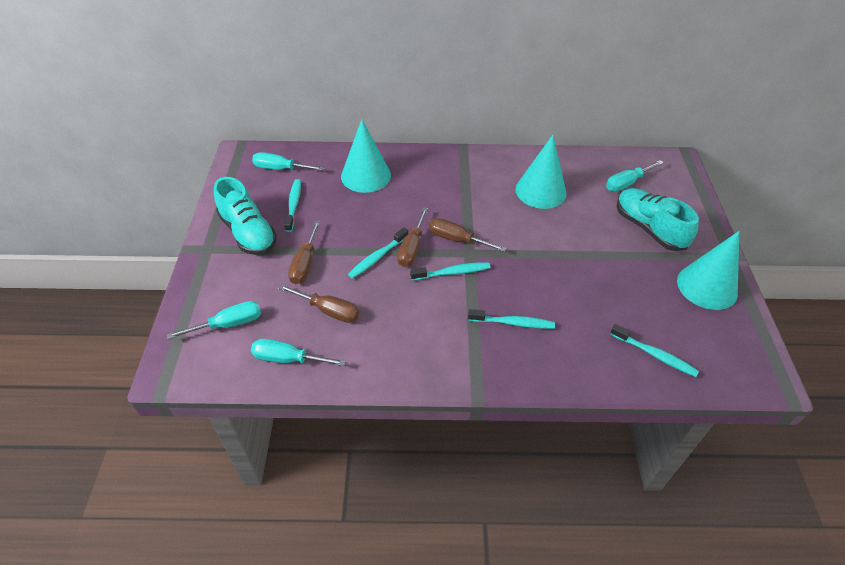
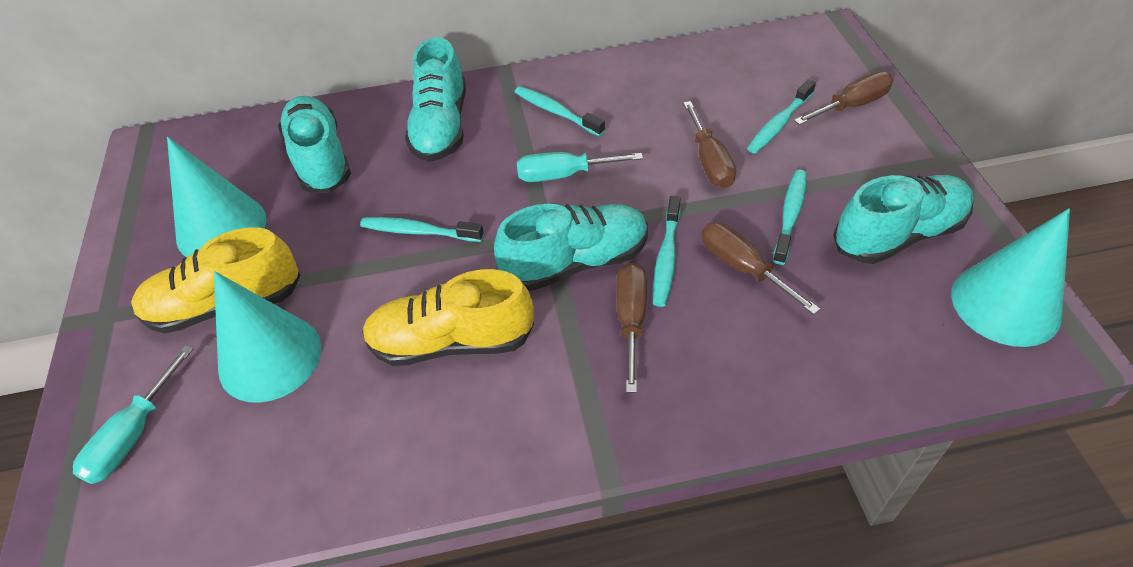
turquoise screwdriver: 4 -> 2
turquoise shoe: 2 -> 4
yellow shoe: 0 -> 2

